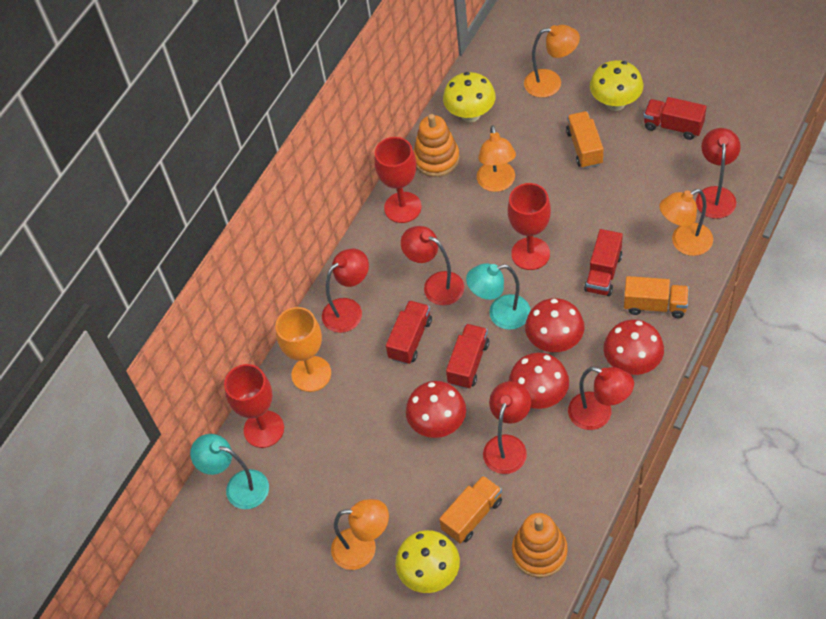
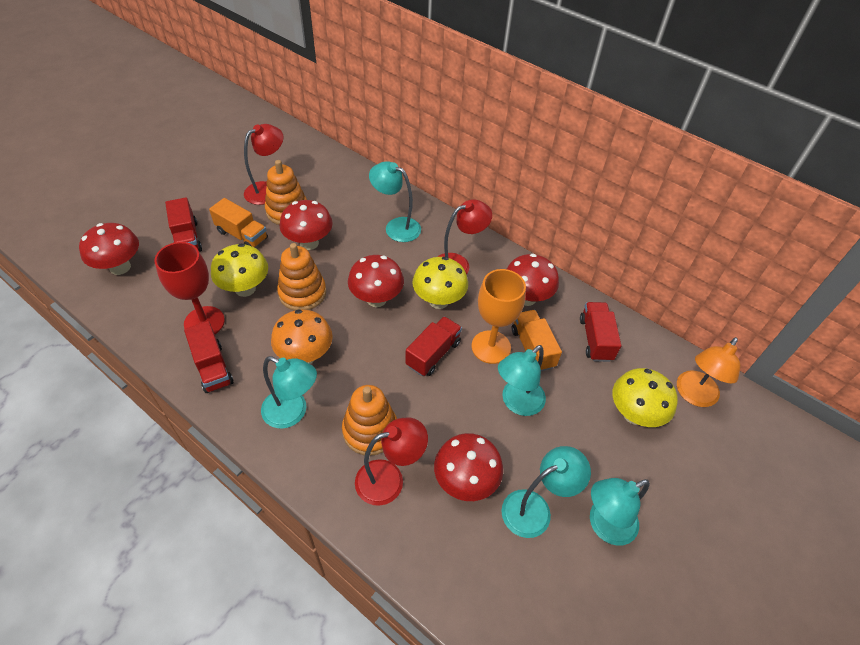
orange lamp: 4 -> 1
orange mushroom: 0 -> 1
orange stacking toy: 2 -> 3
orange truck: 3 -> 2
red goblet: 3 -> 1
red lamp: 5 -> 3
red mushroom: 4 -> 5
turquoise lamp: 2 -> 5

